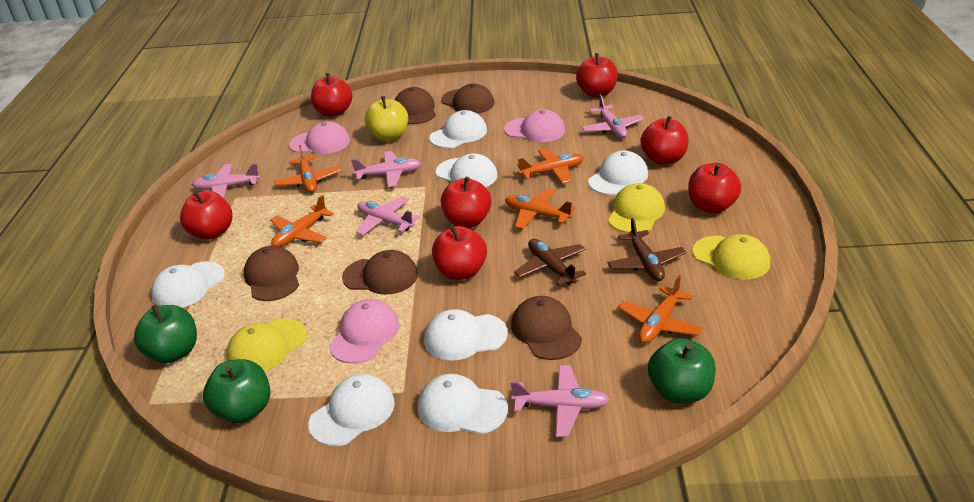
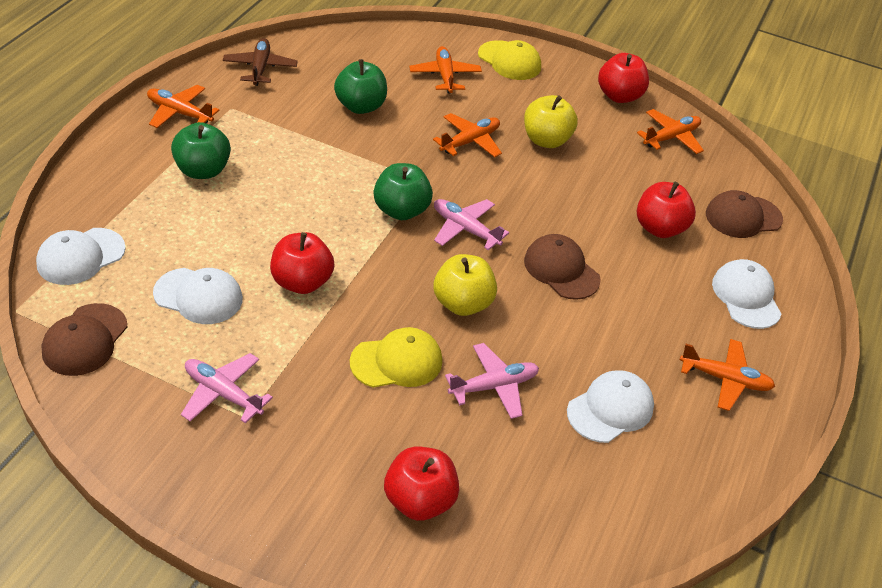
brown cap: 5 -> 3
brown plane: 2 -> 1
pink cap: 3 -> 0
pink plane: 5 -> 3
red apple: 7 -> 4
white cap: 7 -> 4
yellow apple: 1 -> 2
yellow cap: 3 -> 2

